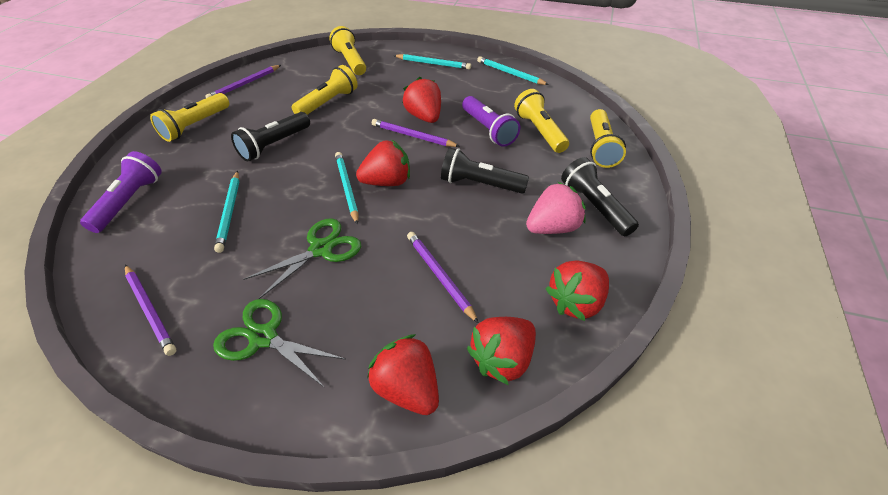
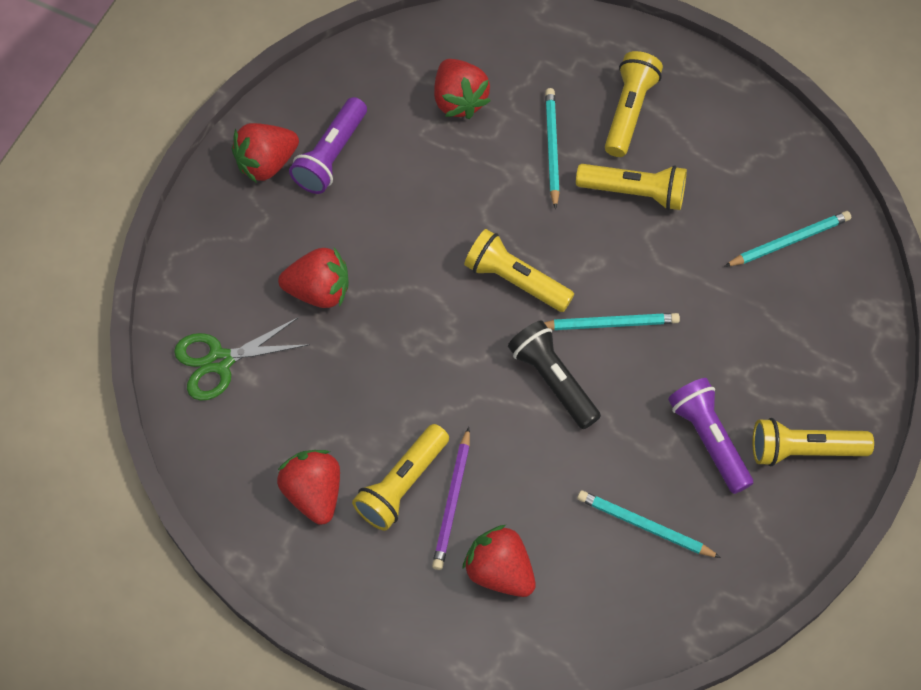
black flashlight: 3 -> 1
green scissors: 2 -> 1
pink strawberry: 1 -> 0
purple pencil: 4 -> 1

